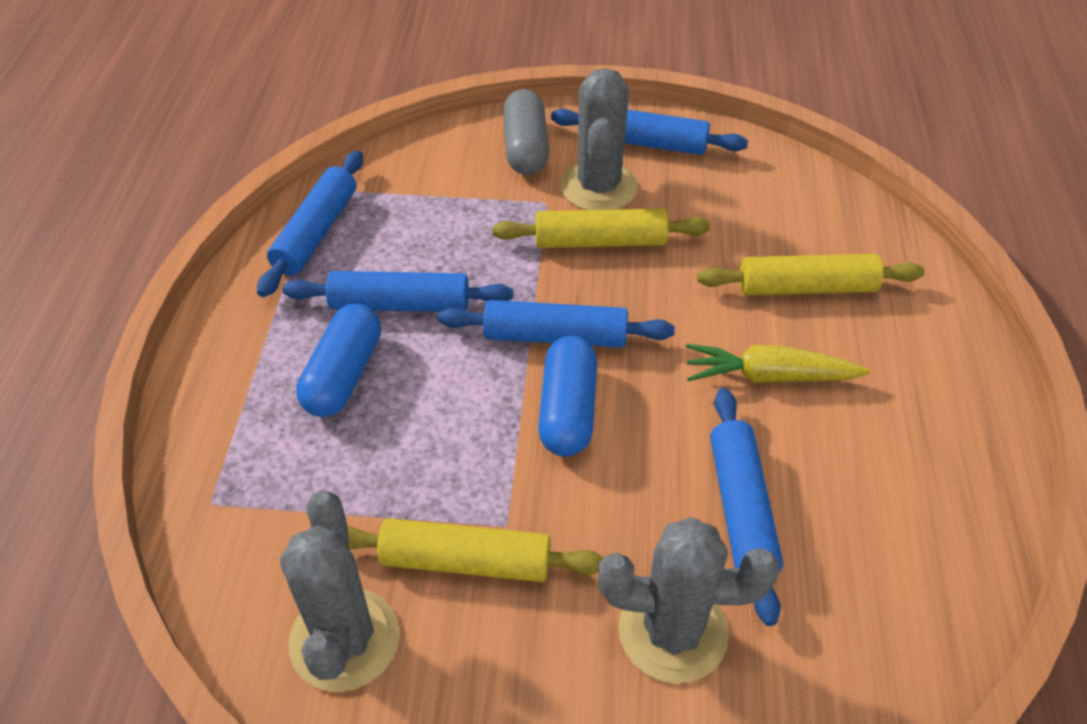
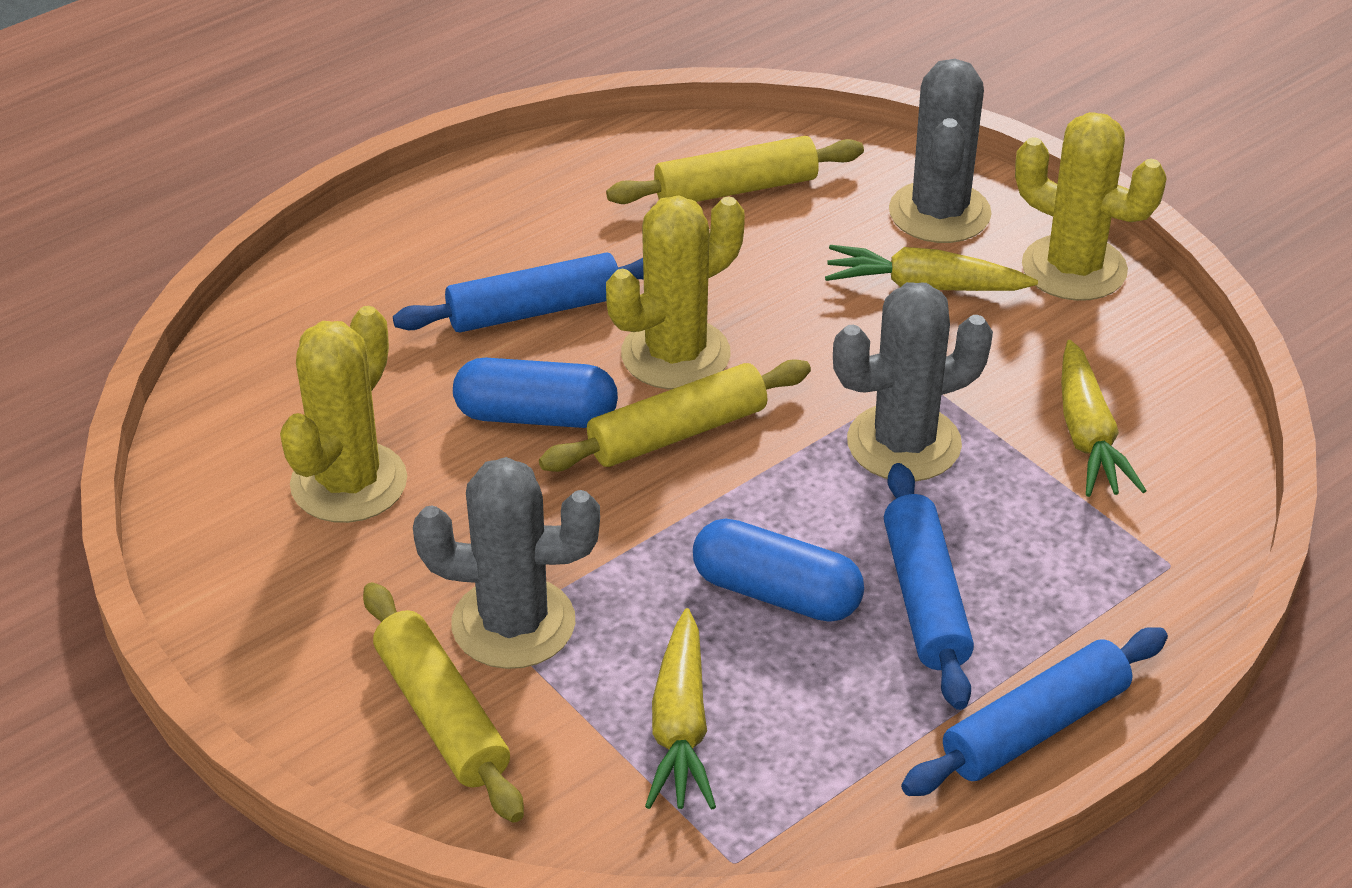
blue rolling pin: 5 -> 3
grey capsule: 1 -> 0
yellow cactus: 0 -> 3
yellow carrot: 1 -> 3

